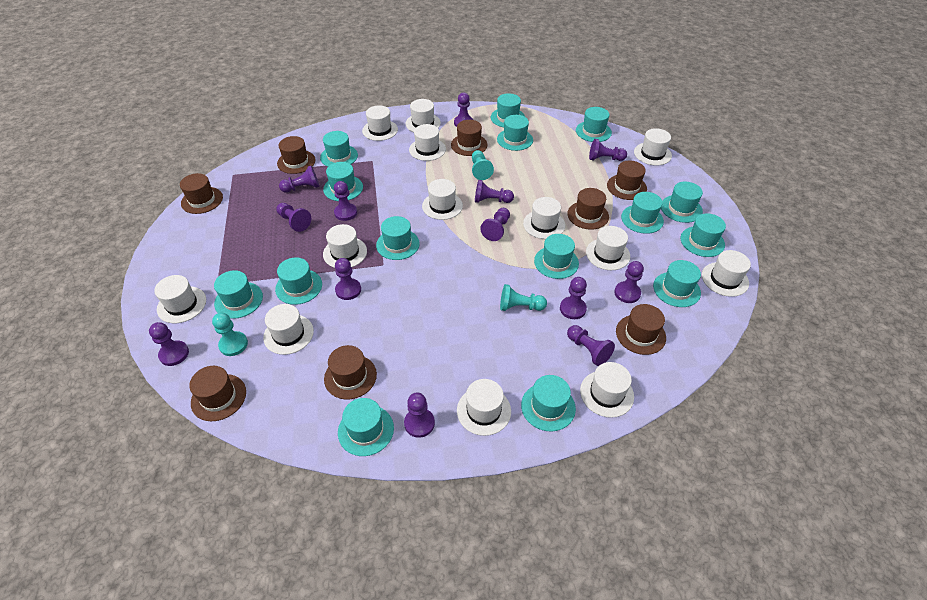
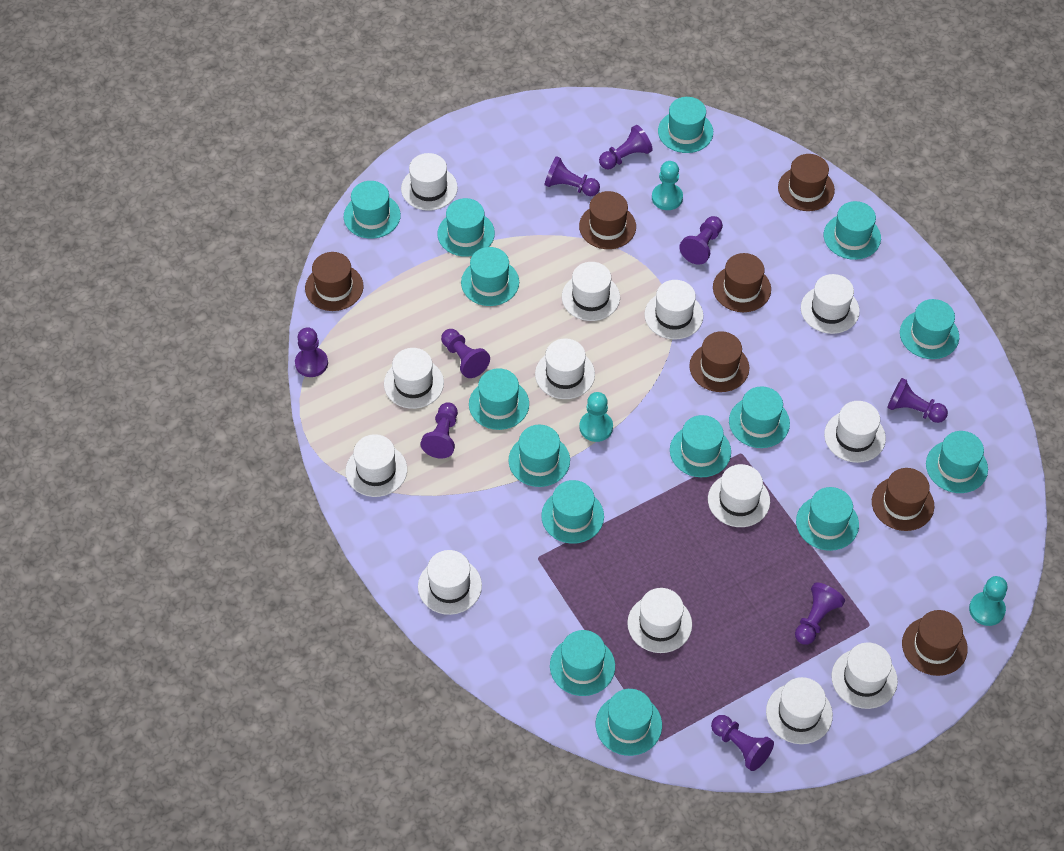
brown hat: 8 -> 7
purple pawn: 13 -> 9

